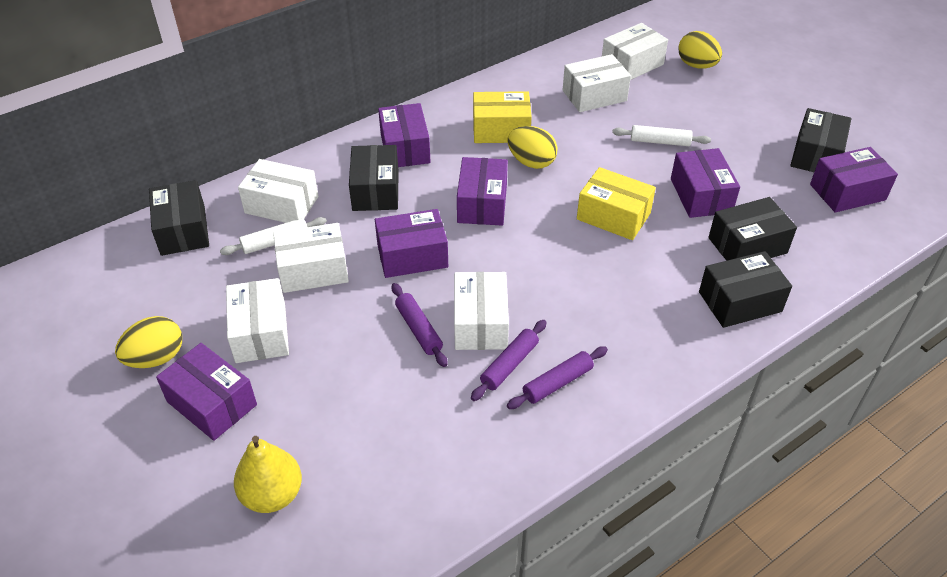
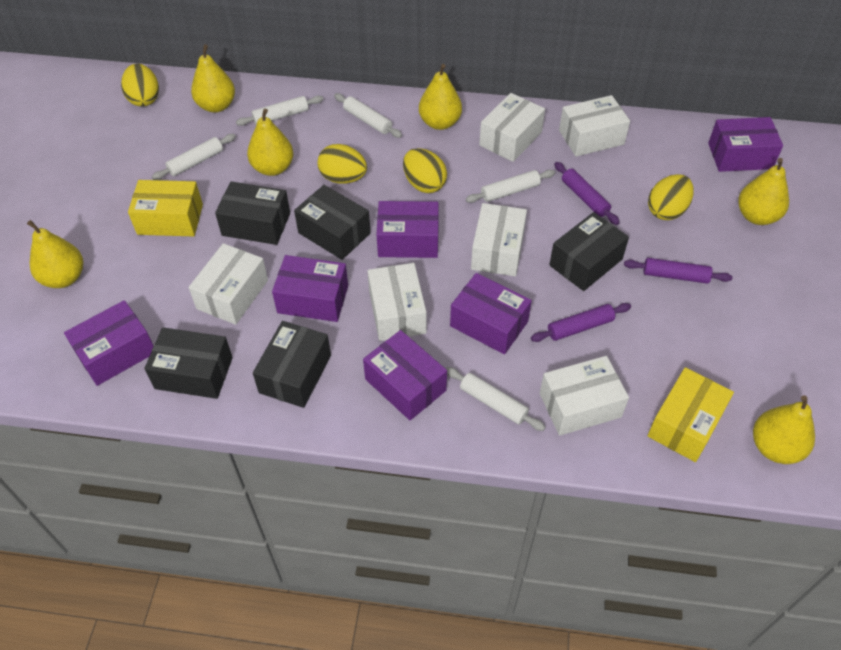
white rolling pin: 2 -> 5
yellow egg: 3 -> 4
yellow pear: 1 -> 6

